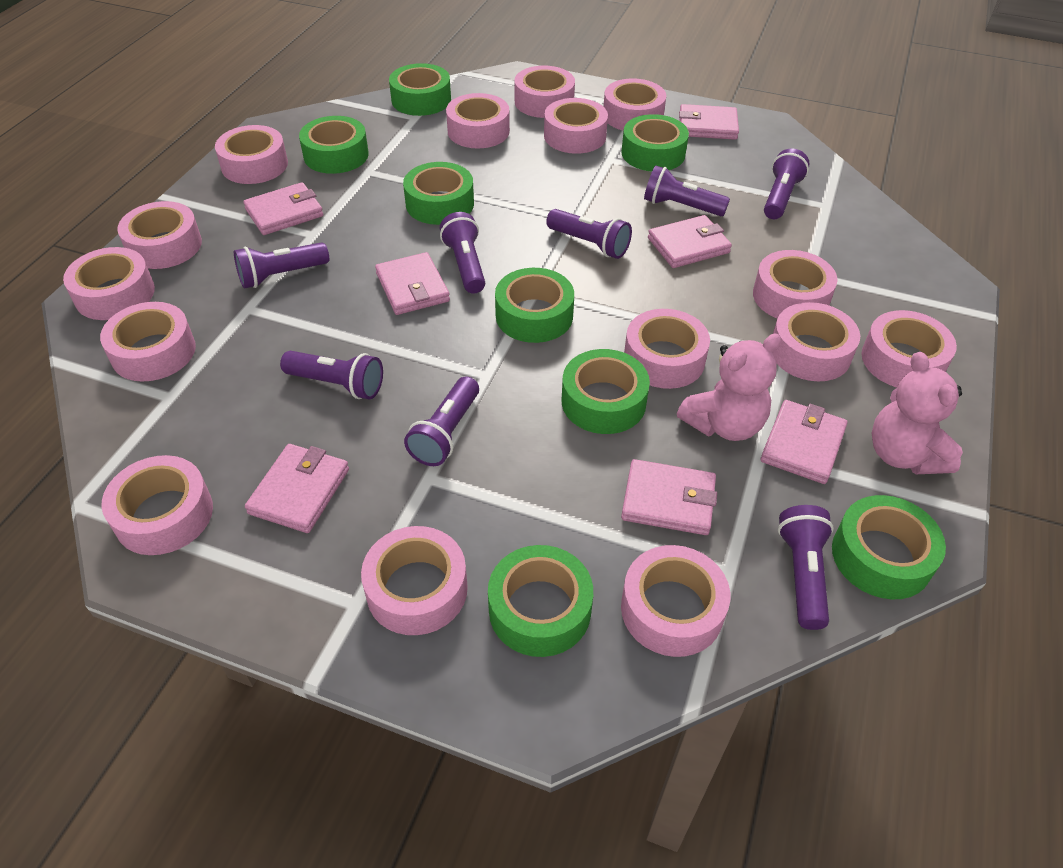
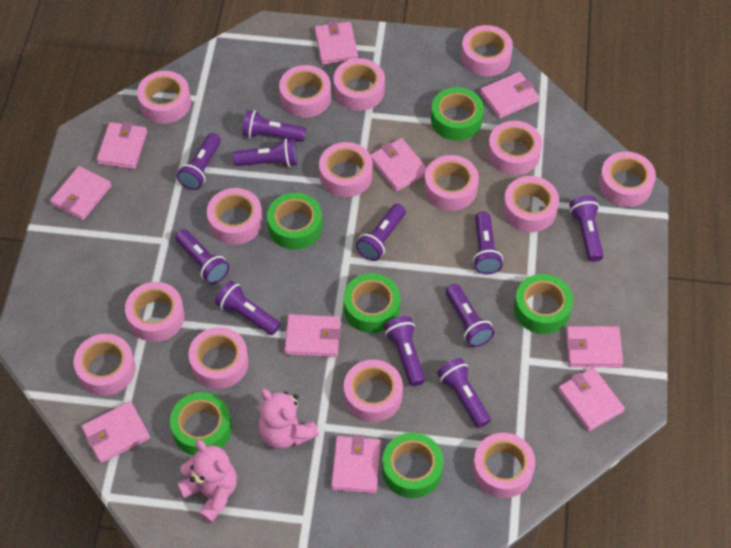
green tape: 8 -> 6
pink wallet: 7 -> 10
purple flashlight: 8 -> 11

